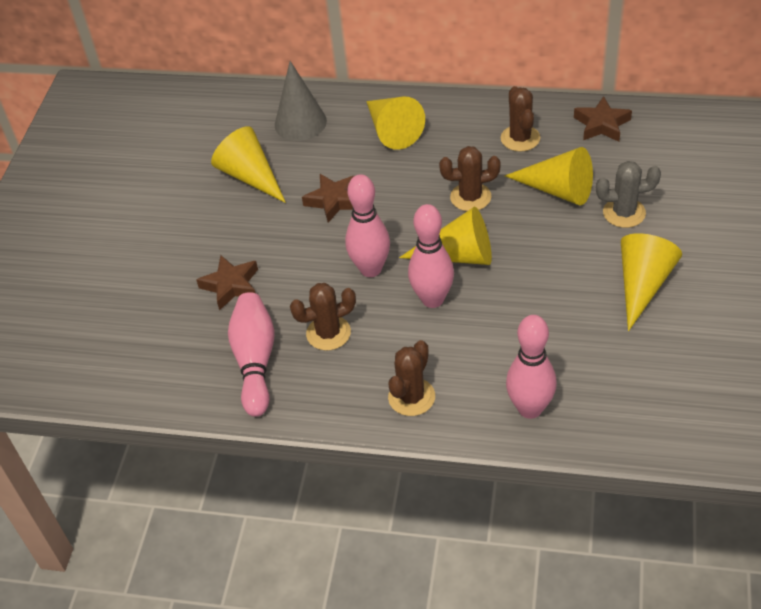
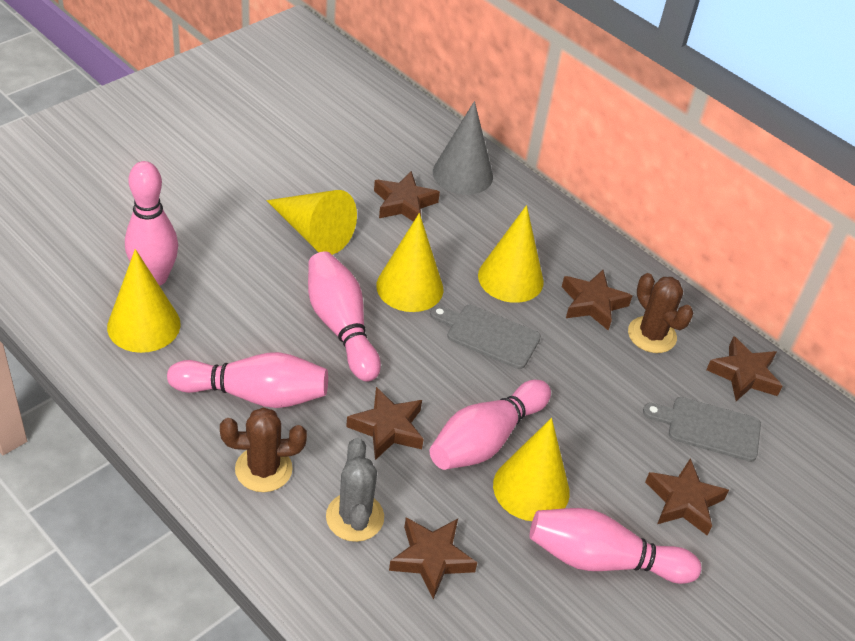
brown cactus: 4 -> 2
brown star: 3 -> 6
grey cutting board: 0 -> 2
pink bowling pin: 4 -> 5

